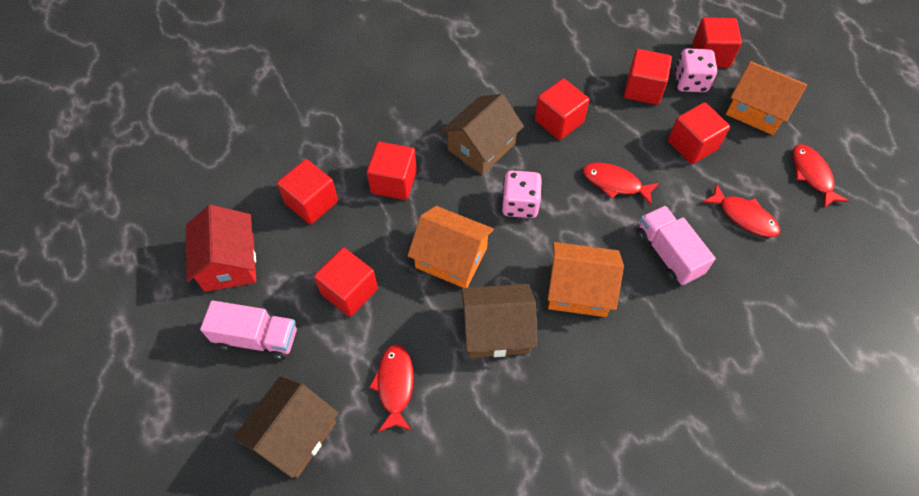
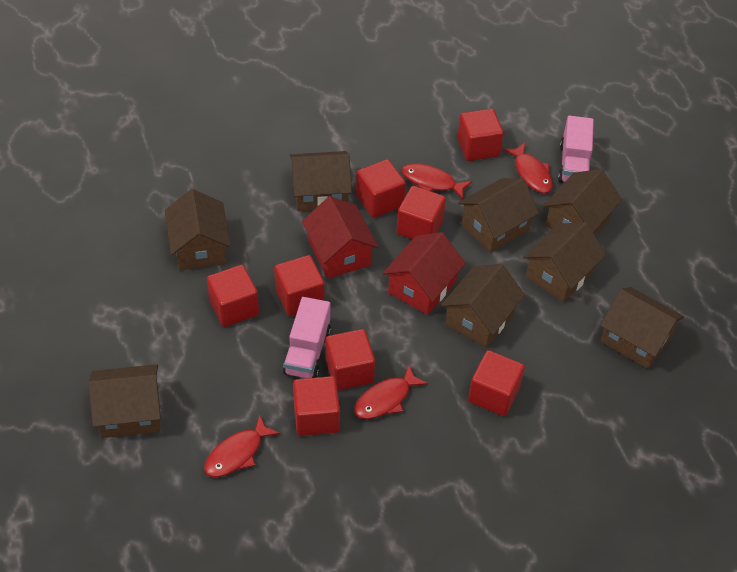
brown house: 3 -> 8
orange house: 3 -> 0
pink dice: 2 -> 0
red cube: 7 -> 8
red house: 1 -> 2

